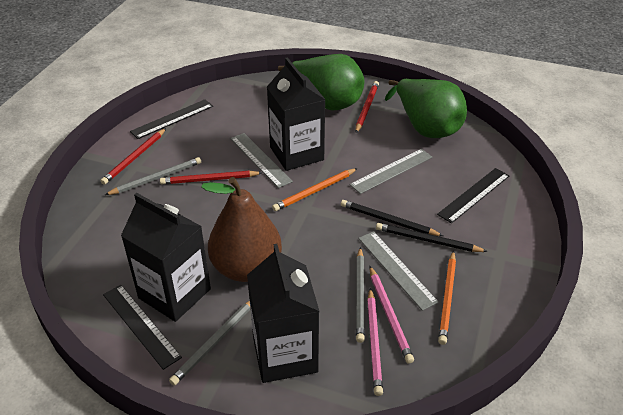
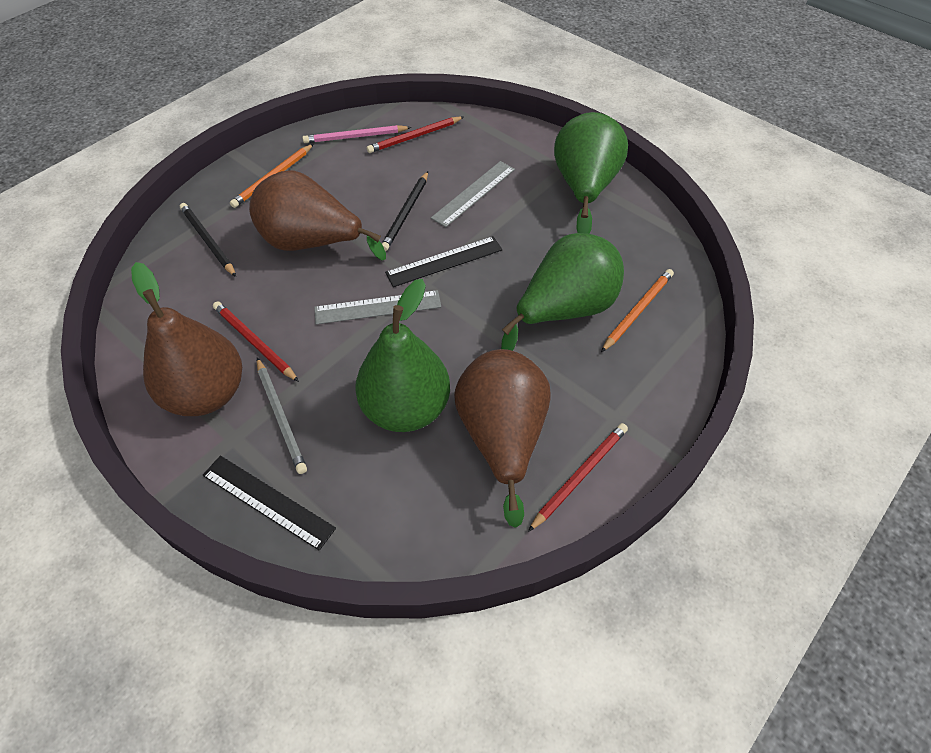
black carton: 3 -> 0
black ruler: 3 -> 2
brown pear: 1 -> 3
green pear: 2 -> 3
grey pencil: 3 -> 1
grey ruler: 3 -> 2
pink pencil: 2 -> 1

